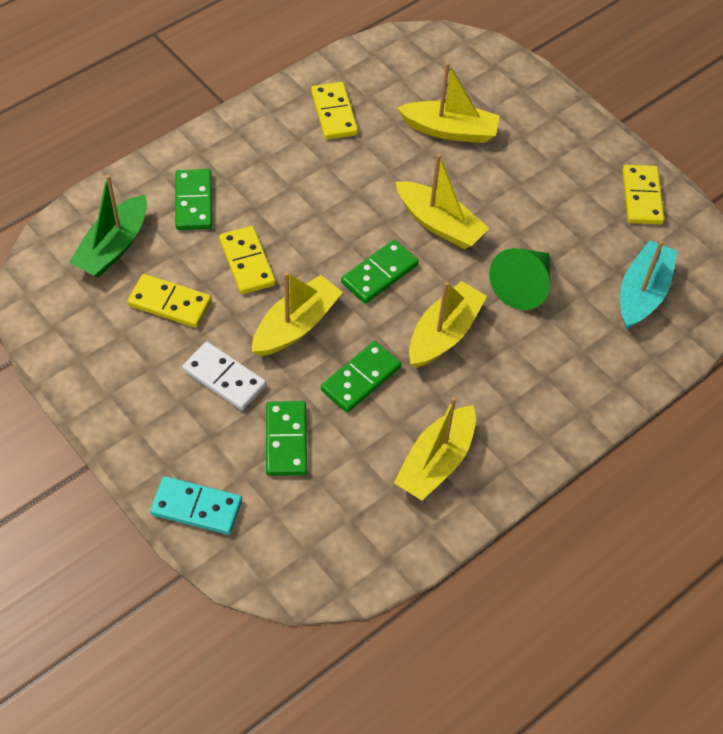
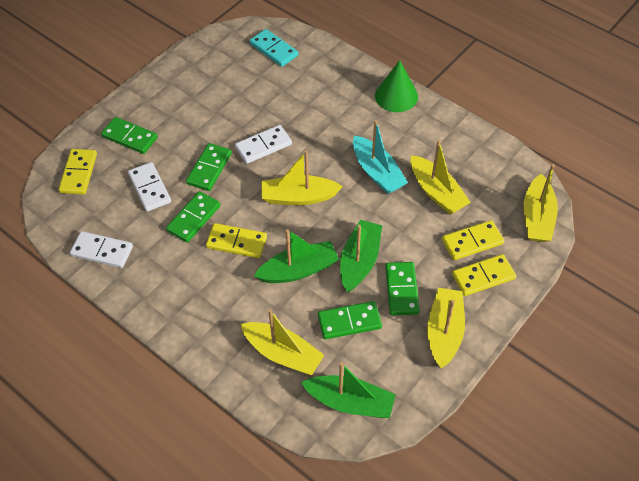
green boat: 1 -> 3
green domino: 4 -> 5
white domino: 1 -> 3

